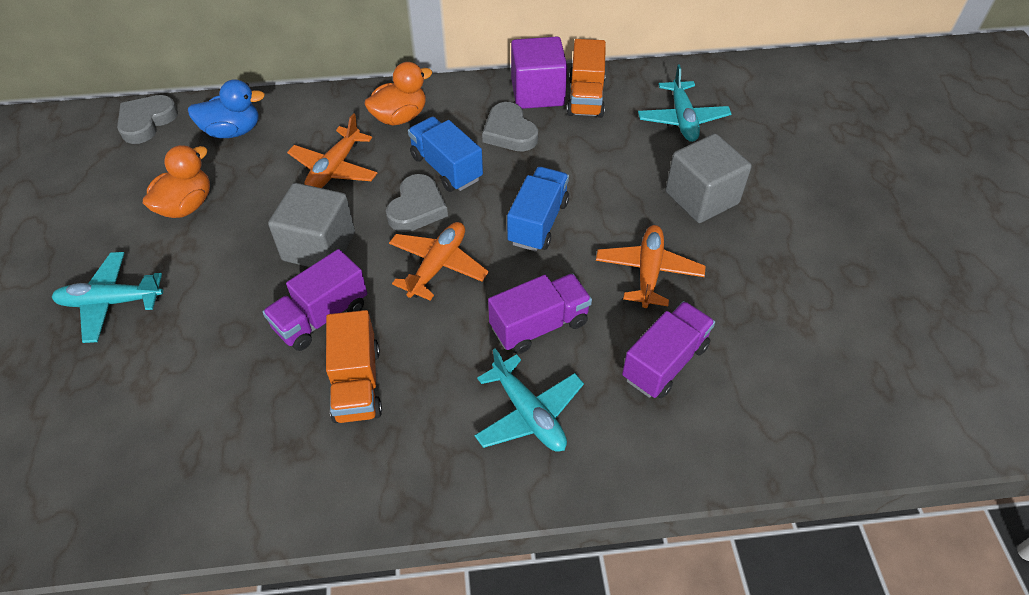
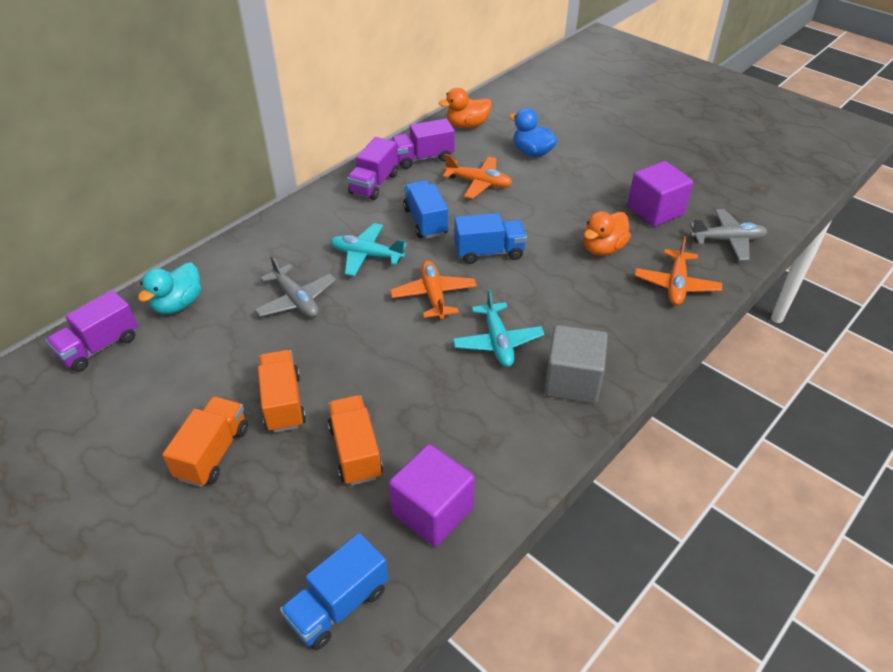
blue truck: 2 -> 3
grey cube: 2 -> 1
grey heart: 3 -> 0
grey plane: 0 -> 2
orange truck: 2 -> 3
purple cube: 1 -> 2
turquoise duck: 0 -> 1
turquoise plane: 3 -> 2

